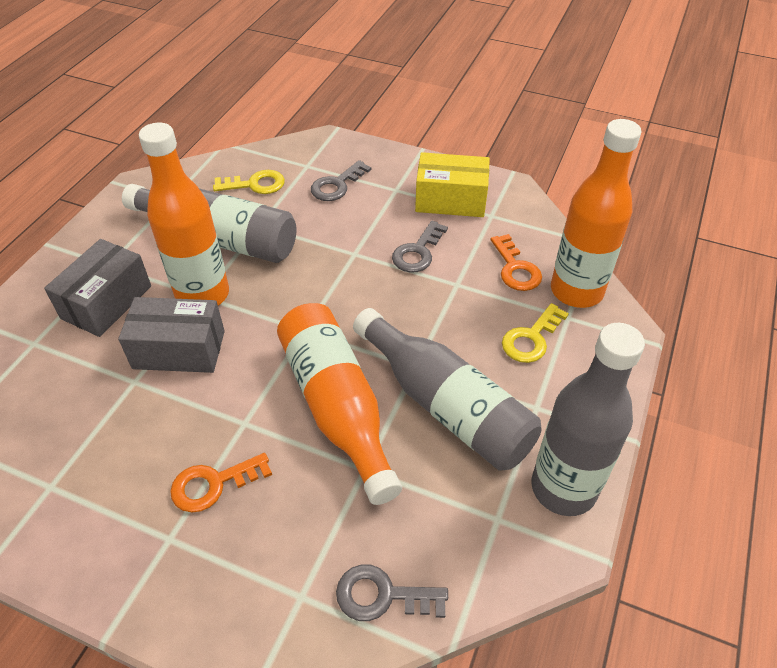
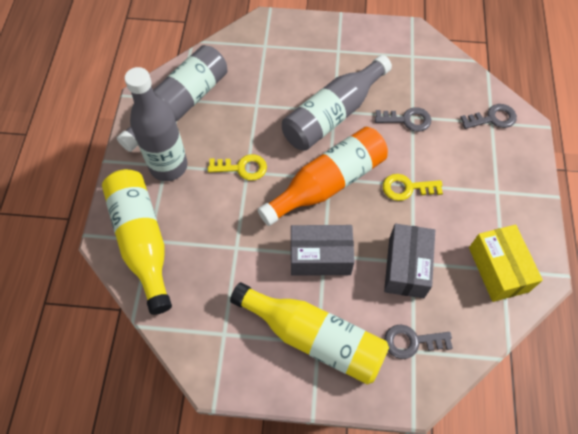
orange bottle: 3 -> 1
orange key: 2 -> 0
yellow bottle: 0 -> 2

